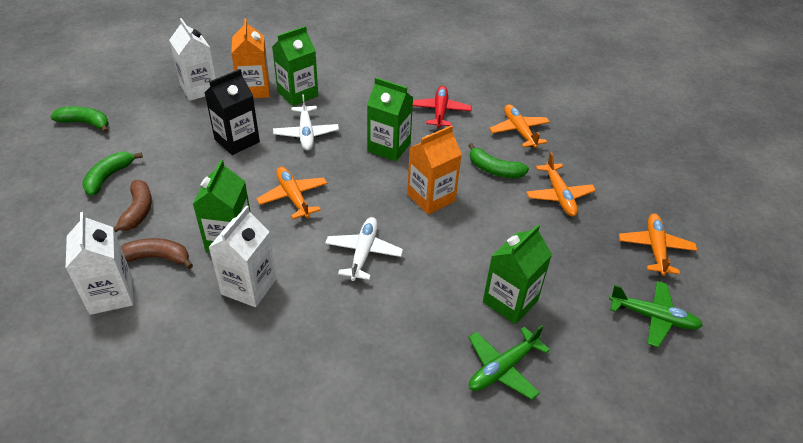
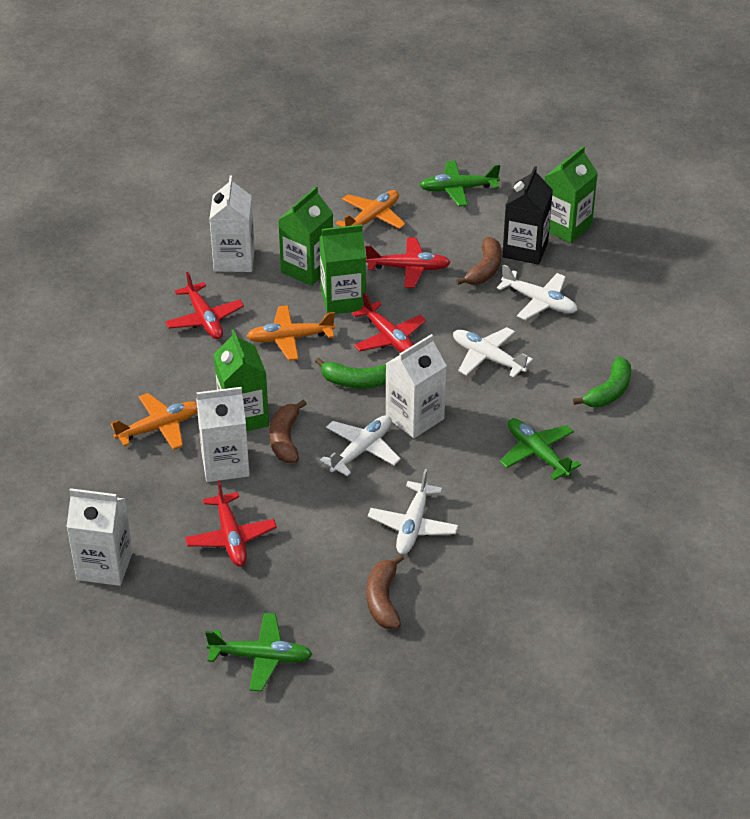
brown banana: 2 -> 3
green banana: 3 -> 2
green plane: 2 -> 3
orange carton: 2 -> 0
orange plane: 4 -> 3
red plane: 1 -> 4
white carton: 3 -> 4
white plane: 2 -> 4

